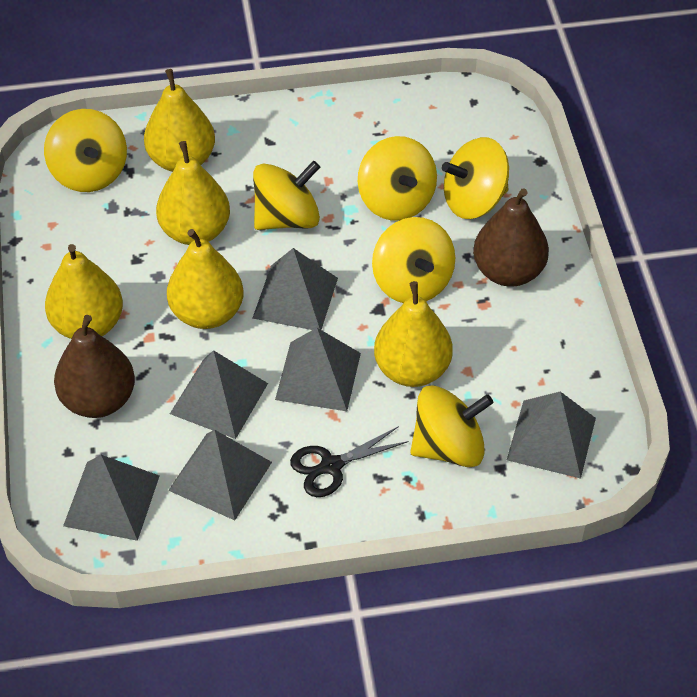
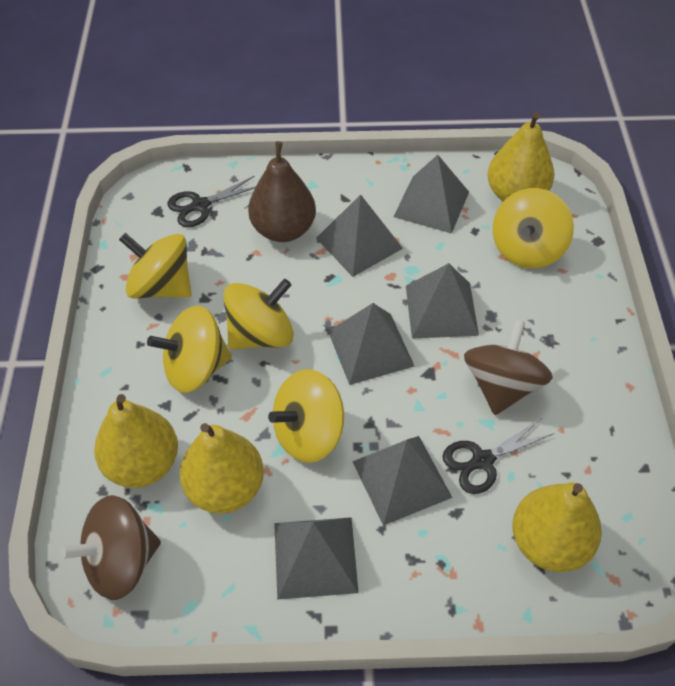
black scissors: 1 -> 2
brown pear: 2 -> 1
brown spinning top: 0 -> 2
yellow pear: 5 -> 4
yellow spinning top: 6 -> 5

